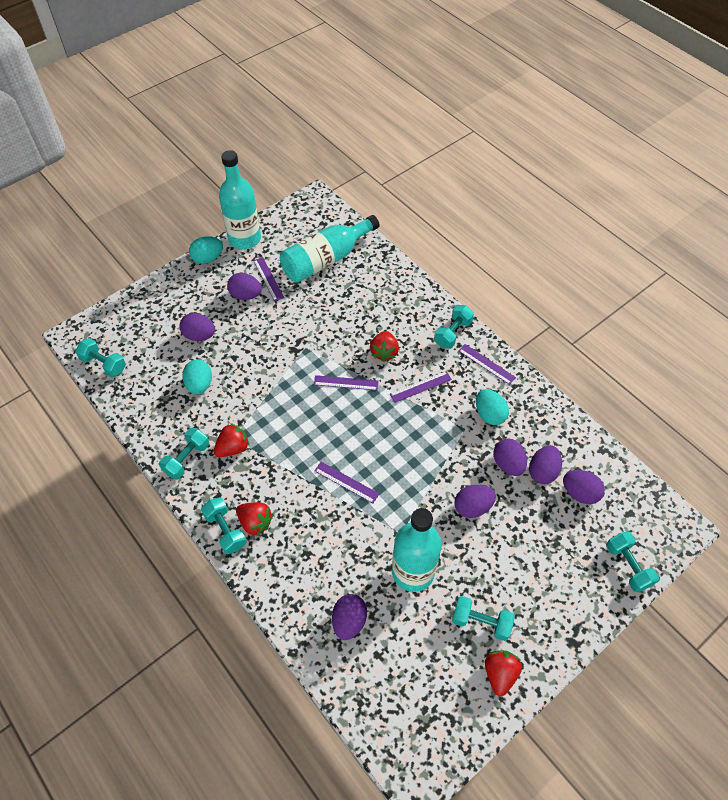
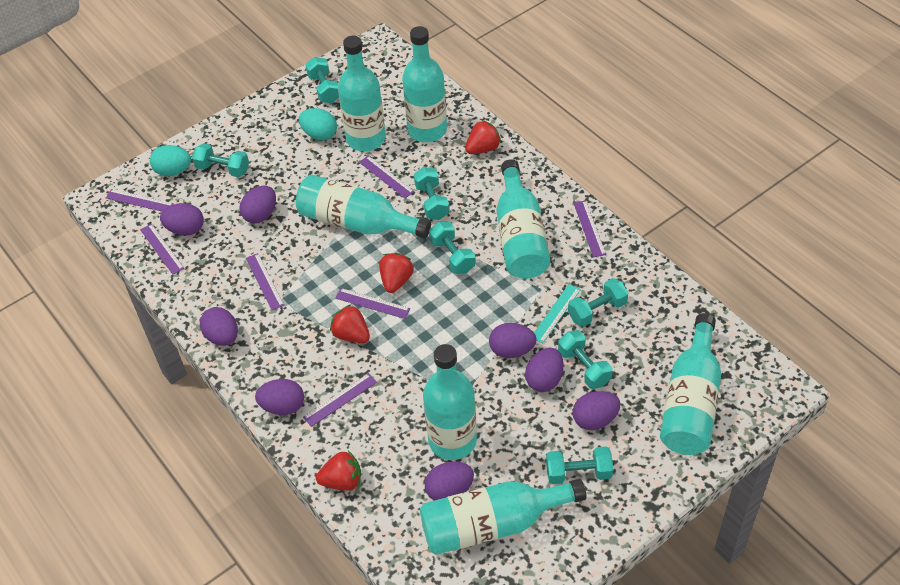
purple egg: 7 -> 8
purple ruler: 5 -> 7
turquoise bottle: 3 -> 7
turquoise dumbbell: 6 -> 7
turquoise egg: 3 -> 2
turquoise ruler: 0 -> 1

